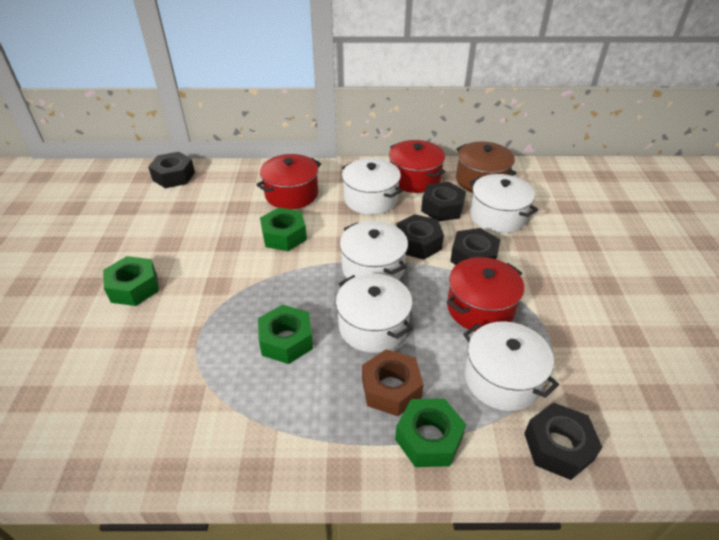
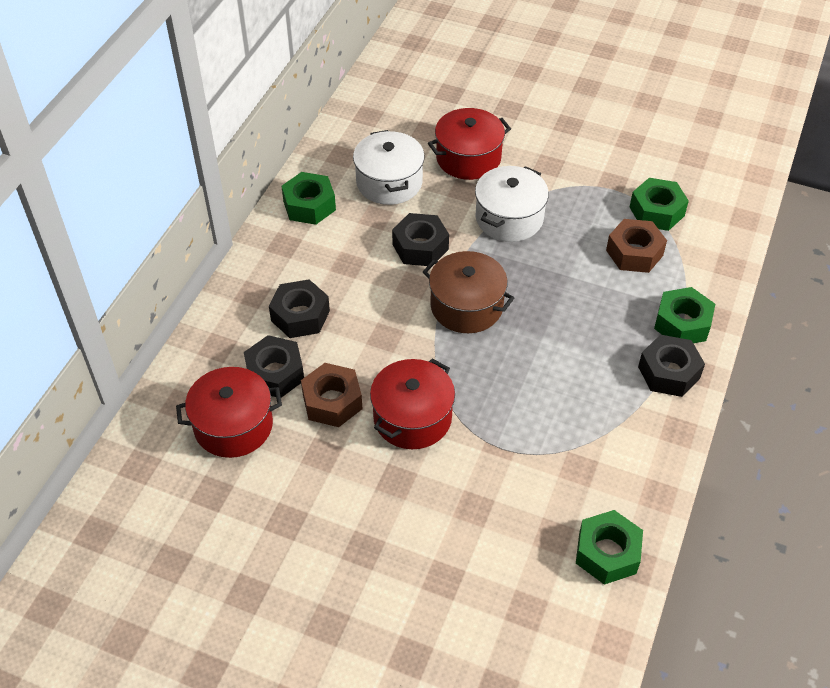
black nut: 5 -> 4
brown nut: 1 -> 2
white pot: 5 -> 2

